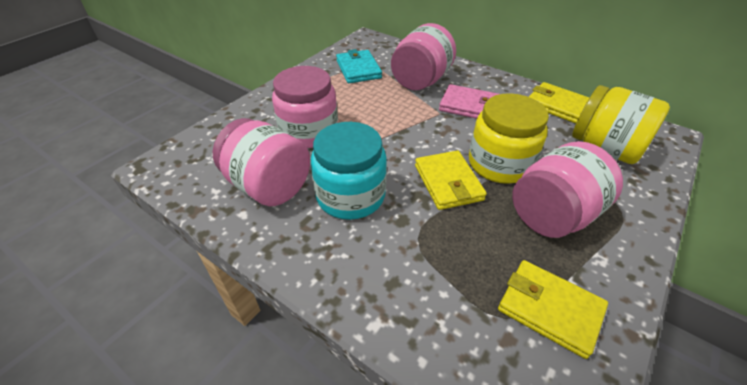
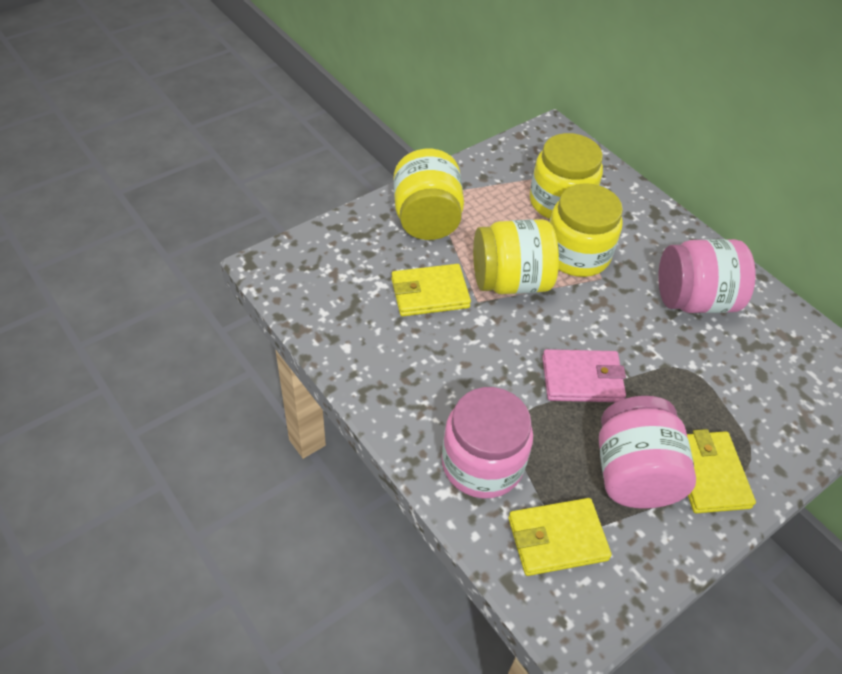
pink jar: 4 -> 3
turquoise jar: 1 -> 0
turquoise wallet: 1 -> 0
yellow jar: 2 -> 4

